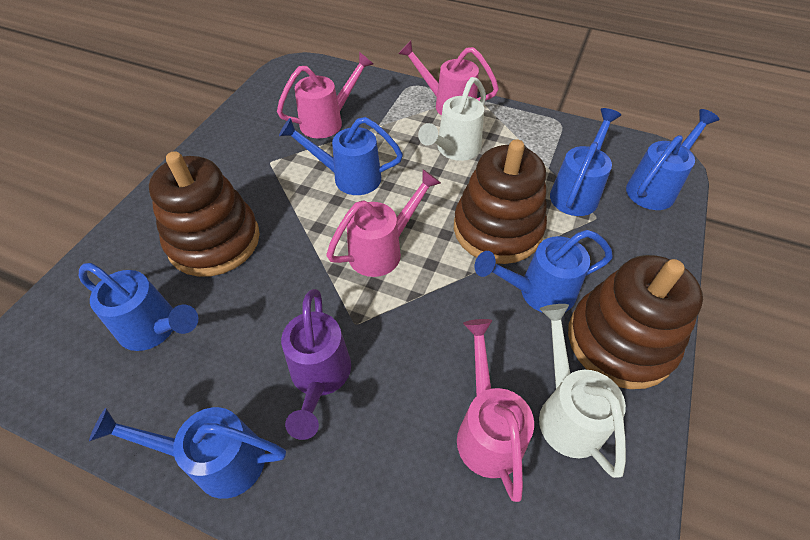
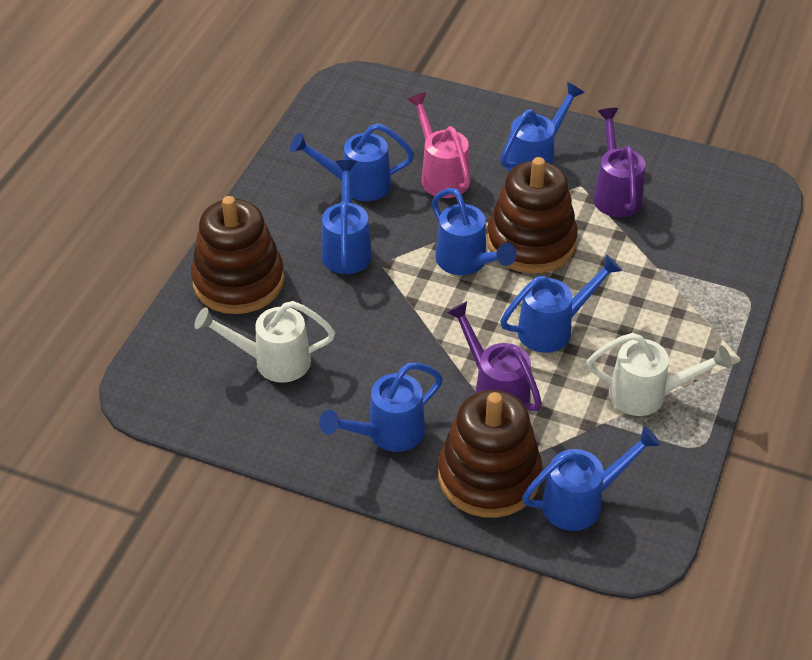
blue watering can: 6 -> 7
pink watering can: 4 -> 1
purple watering can: 1 -> 2

